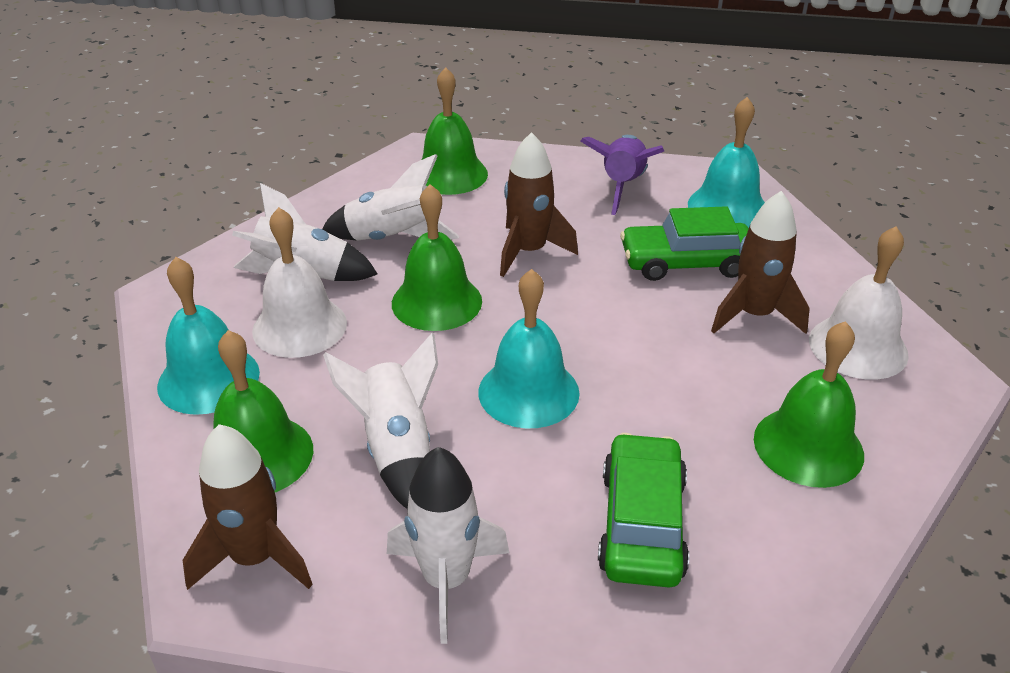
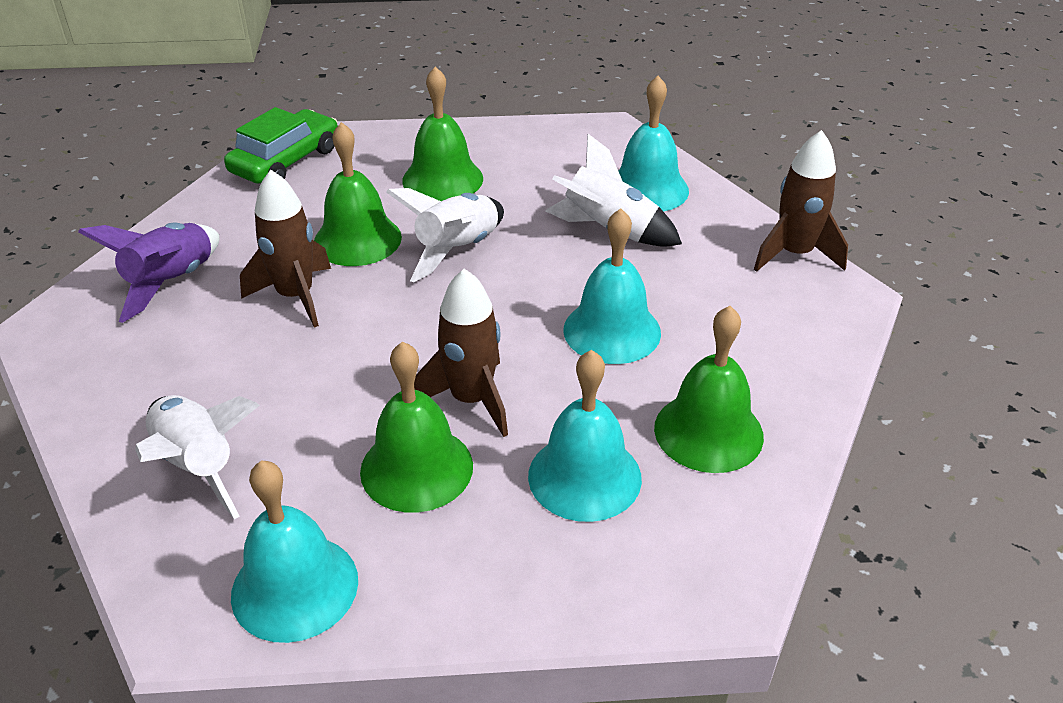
green car: 2 -> 1
turquoise bell: 3 -> 4
white bell: 2 -> 0
white rocket: 4 -> 3

